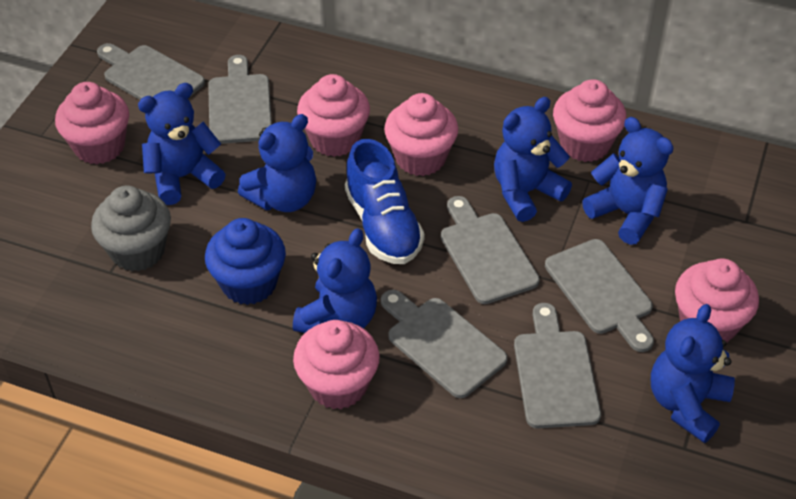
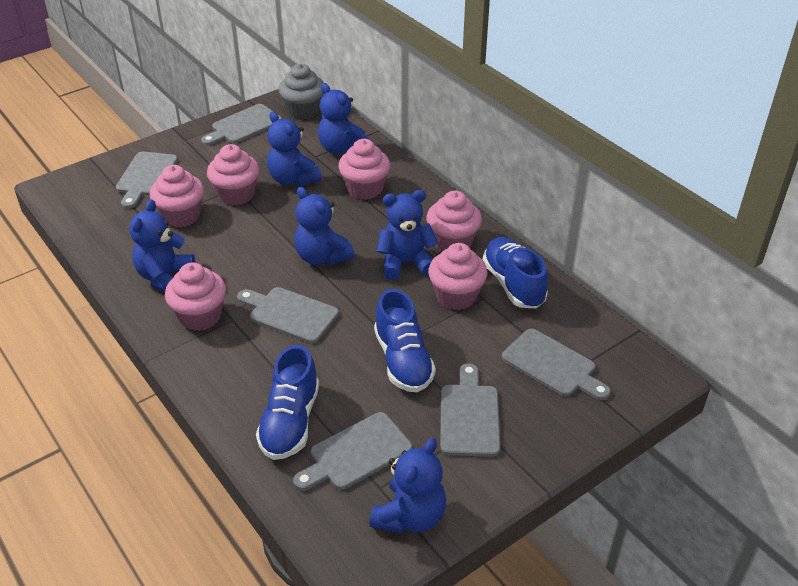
blue cupcake: 1 -> 0
blue shoe: 1 -> 3

